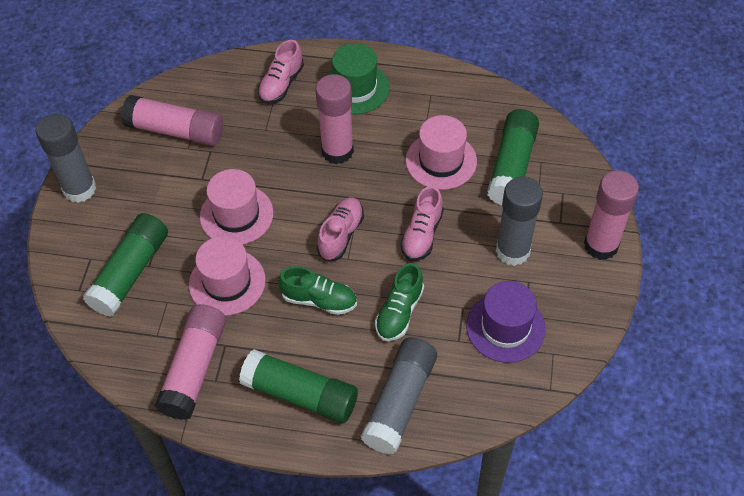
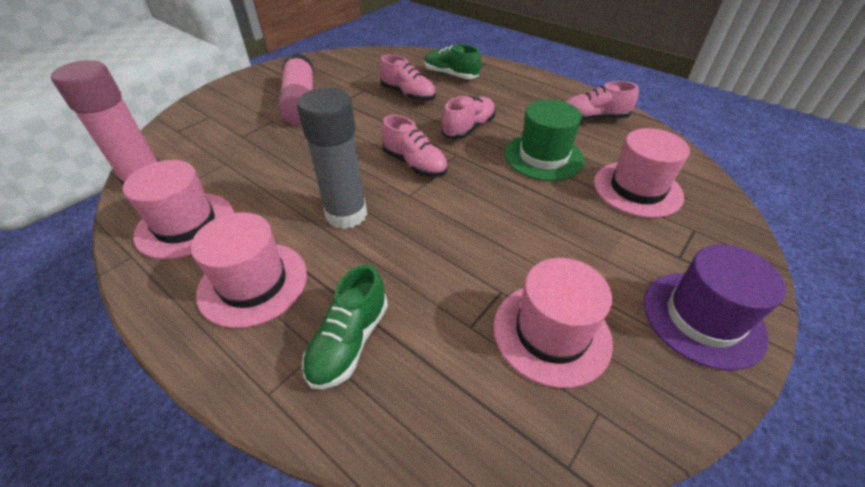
green glue stick: 3 -> 0
grey glue stick: 3 -> 1
pink glue stick: 4 -> 2
pink hat: 3 -> 4
pink shoe: 3 -> 4

